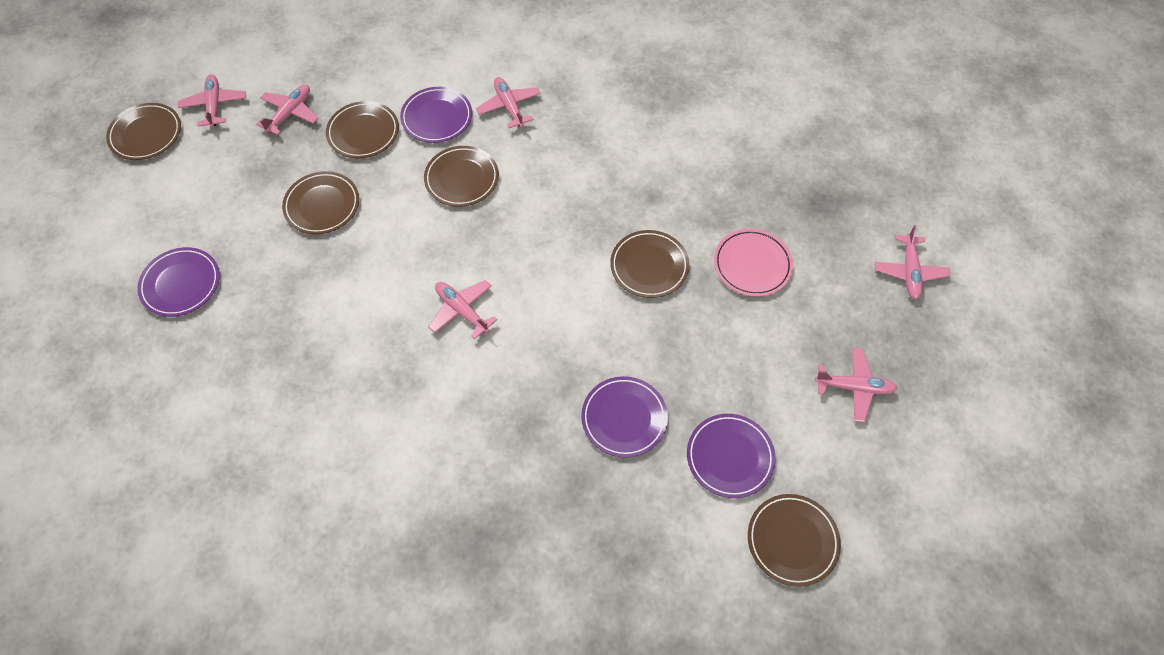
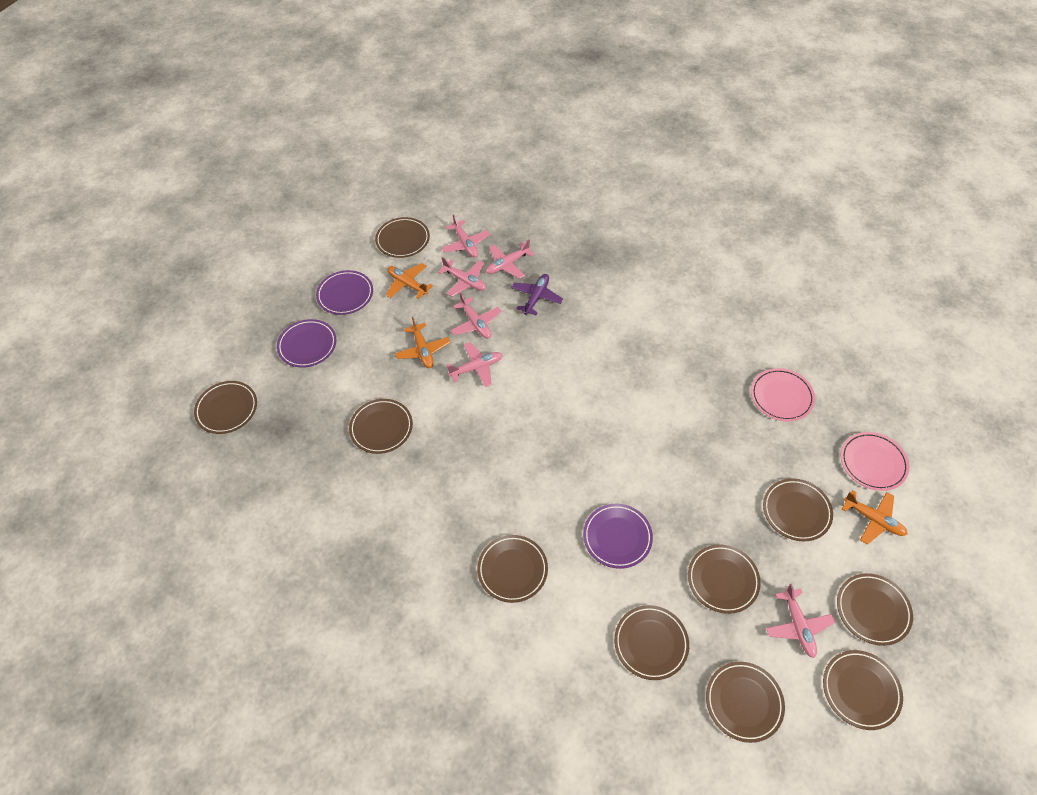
brown plate: 6 -> 10
orange plane: 0 -> 3
pink plate: 1 -> 2
purple plane: 0 -> 1
purple plate: 4 -> 3

